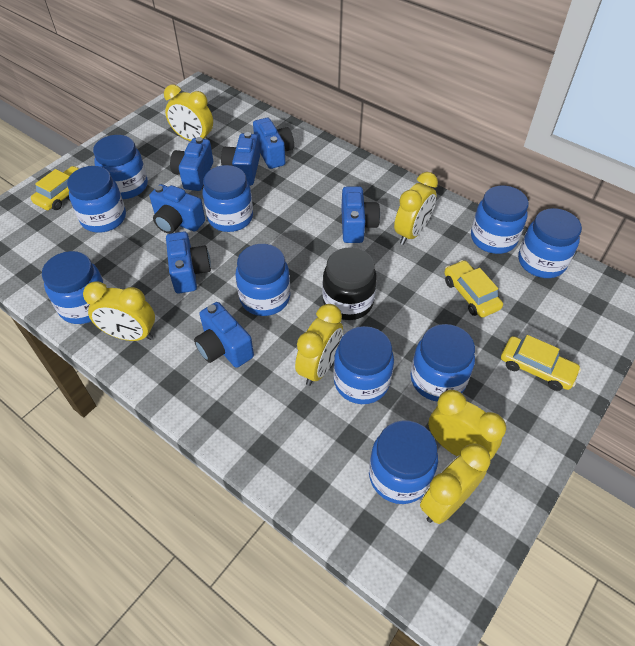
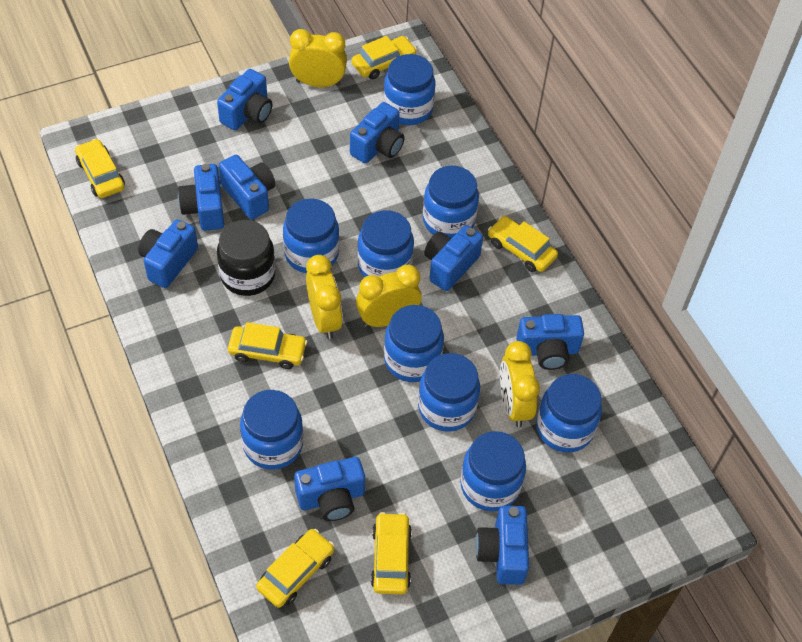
blue camera: 7 -> 9
blue jar: 10 -> 9
yellow car: 3 -> 6
yellow clock: 6 -> 4

